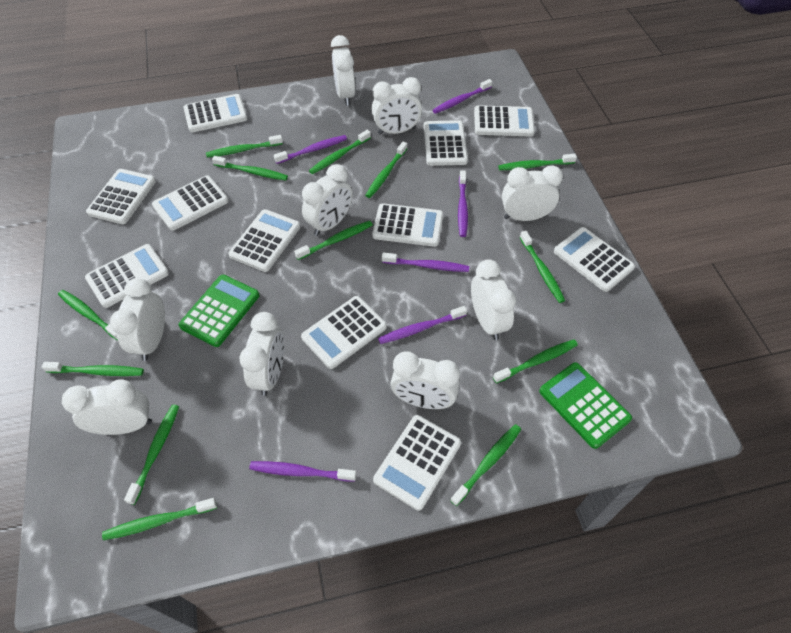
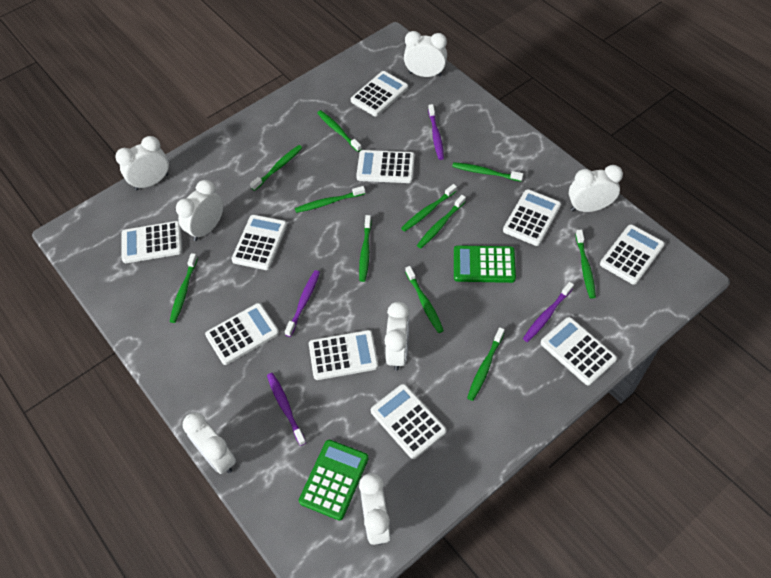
green toothbrush: 13 -> 11
purple toothbrush: 6 -> 4
white calculator: 11 -> 10
white clock: 9 -> 7

